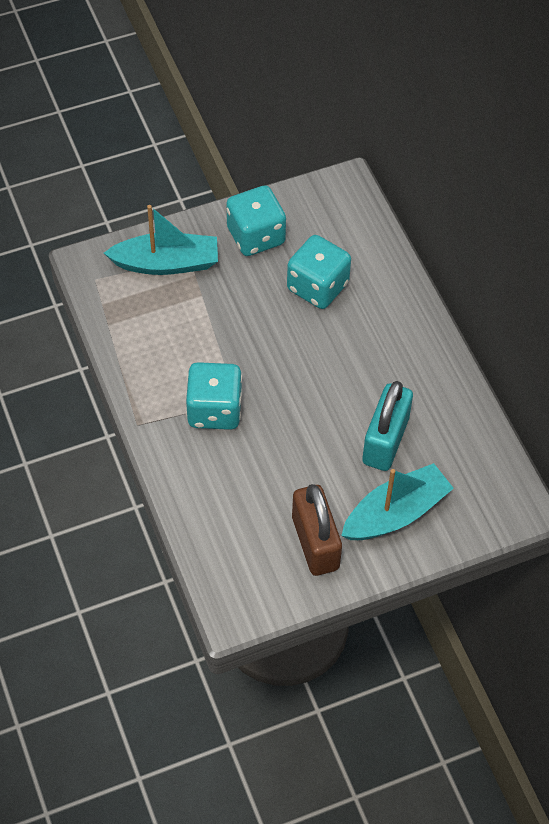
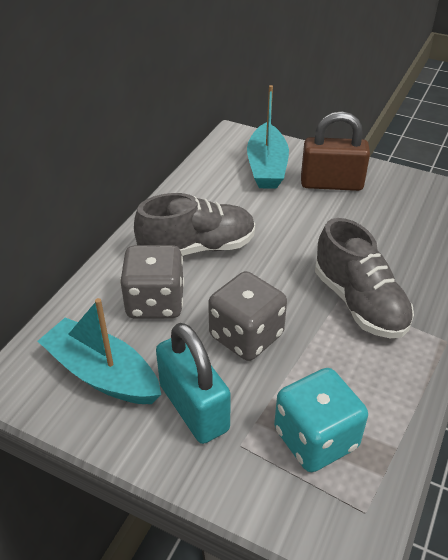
grey dice: 0 -> 2
grey shoe: 0 -> 2
turquoise dice: 3 -> 1

